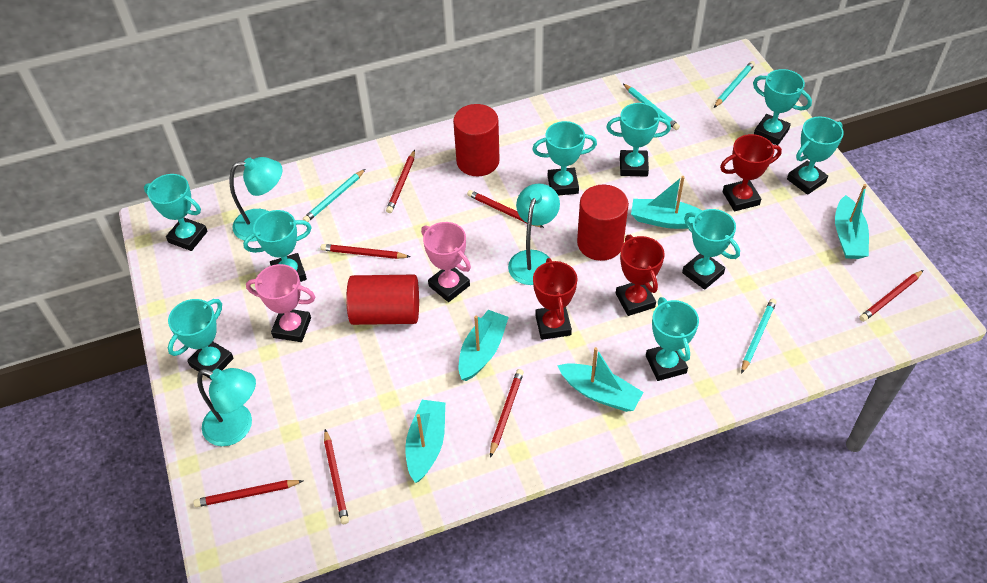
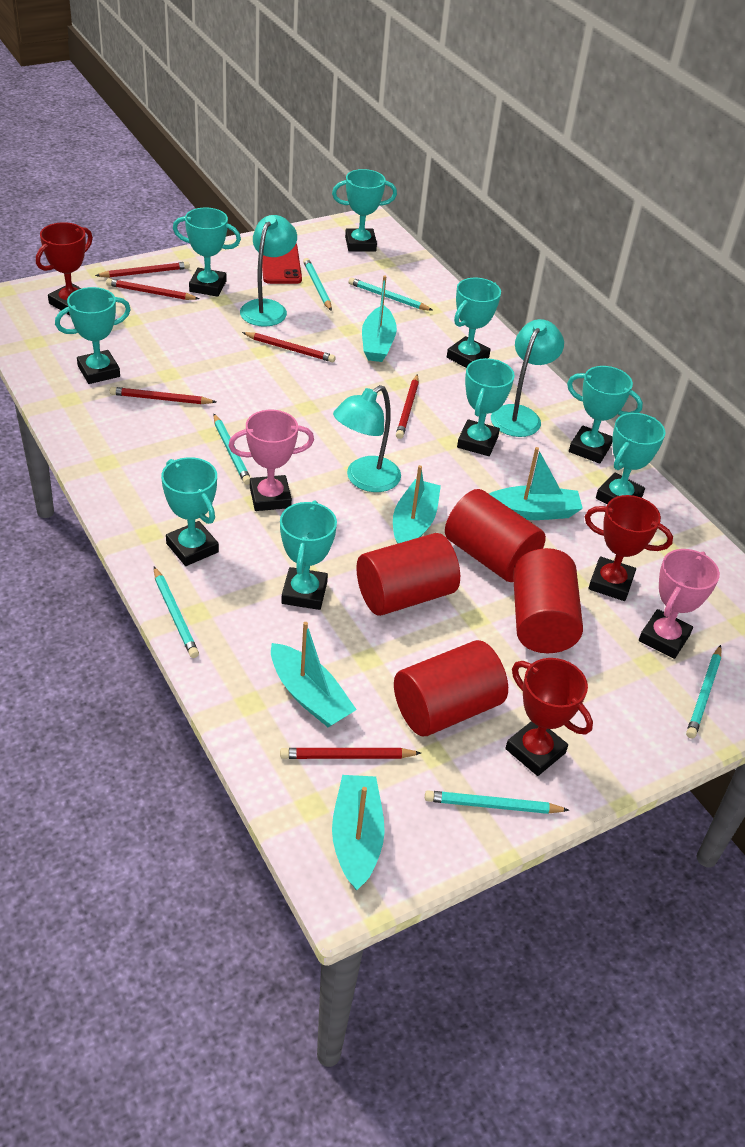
red cylinder: 3 -> 4
red pencil: 7 -> 6
red phone: 0 -> 1
turquoise pencil: 4 -> 6

